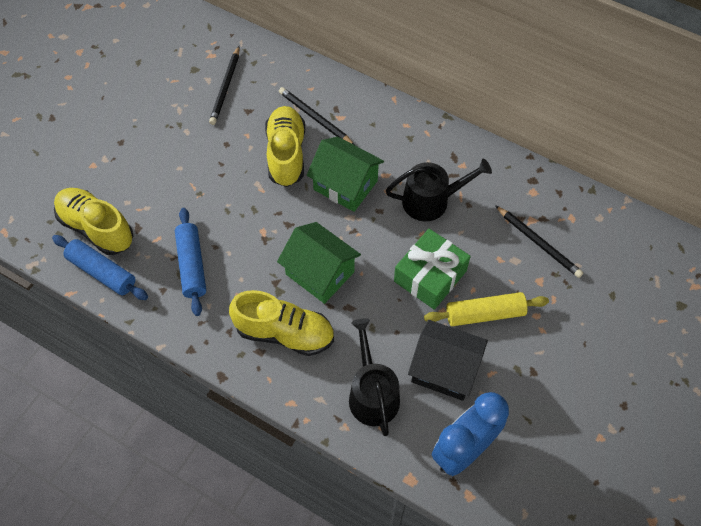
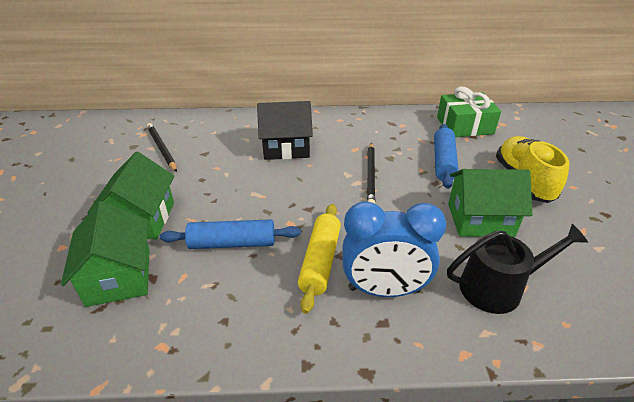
black pencil: 3 -> 2
black watering can: 2 -> 1
green house: 2 -> 3
yellow shoe: 3 -> 1

